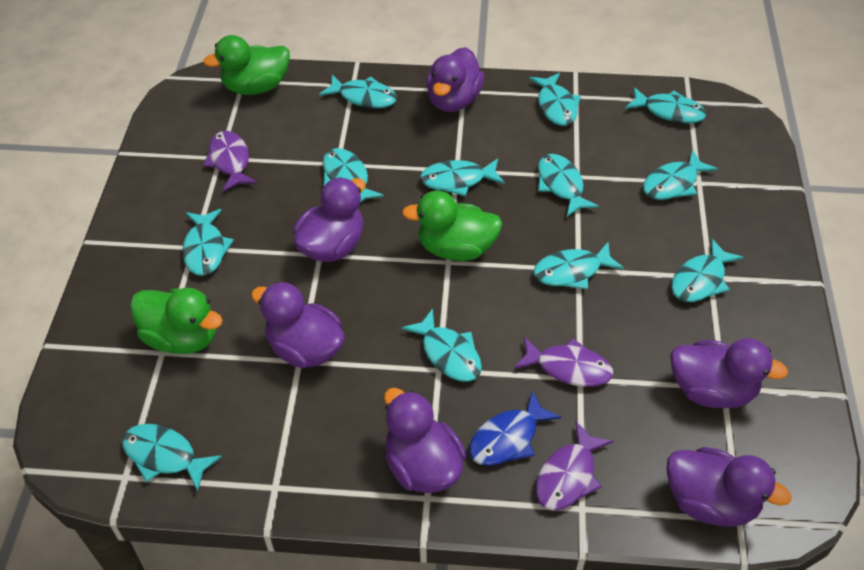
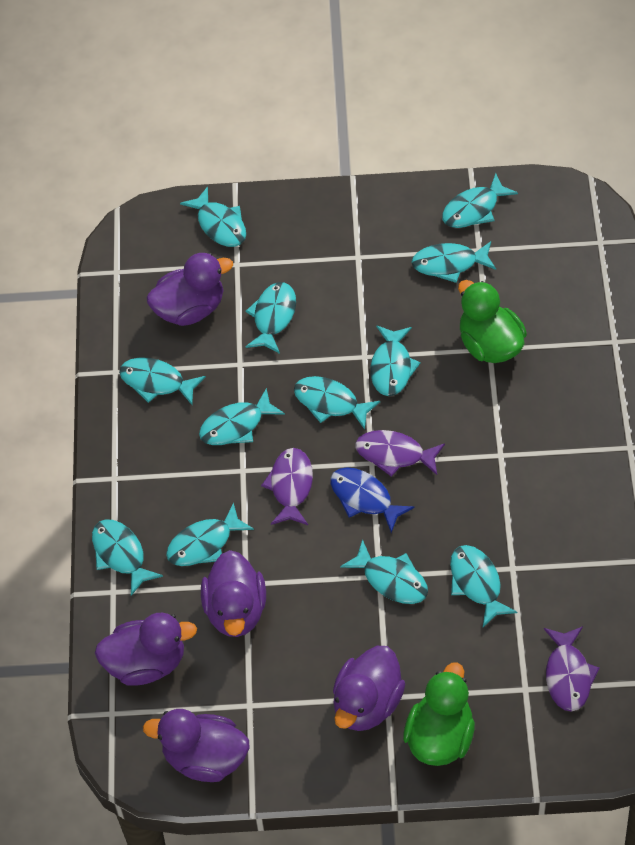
green duck: 3 -> 2
purple duck: 6 -> 5

